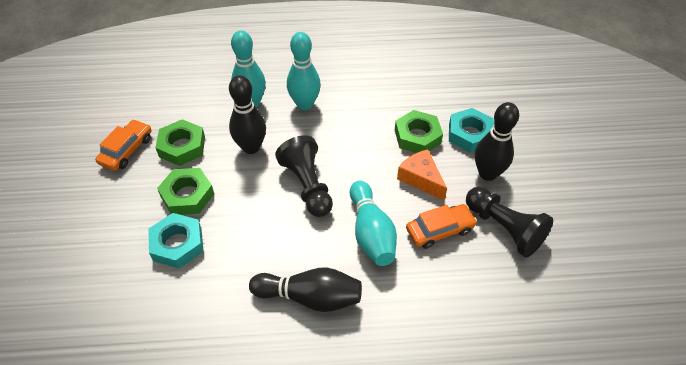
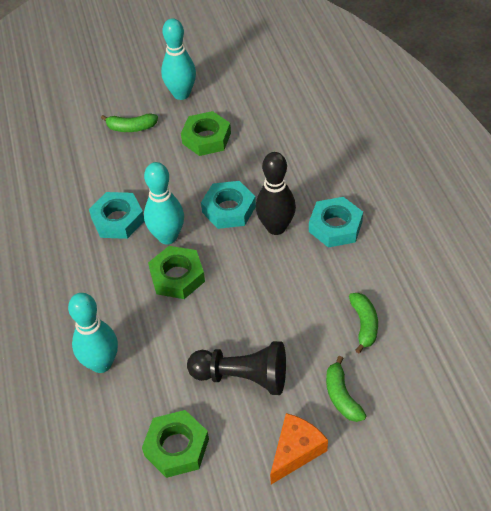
black bowling pin: 3 -> 1
black pawn: 2 -> 1
green banana: 0 -> 3
orange car: 2 -> 0
turquoise nut: 2 -> 3

